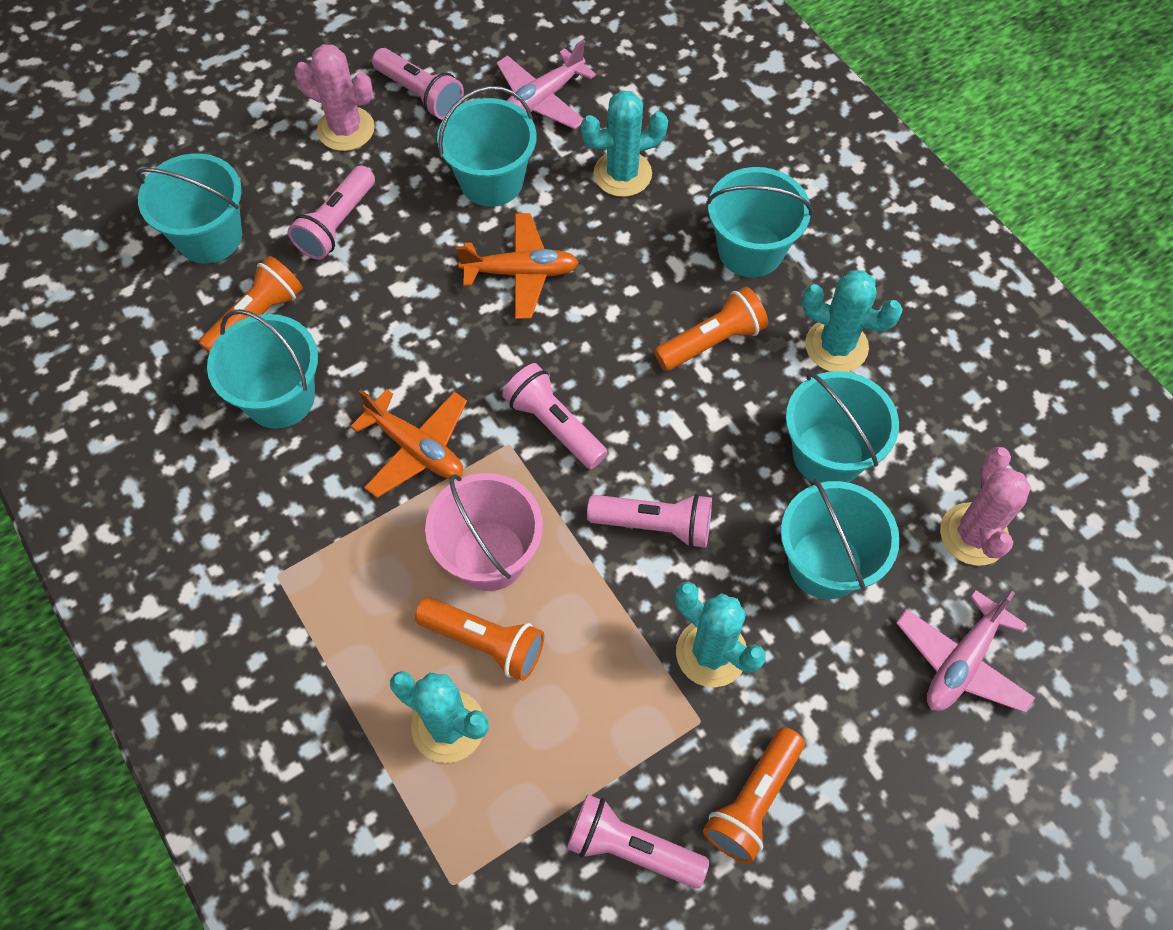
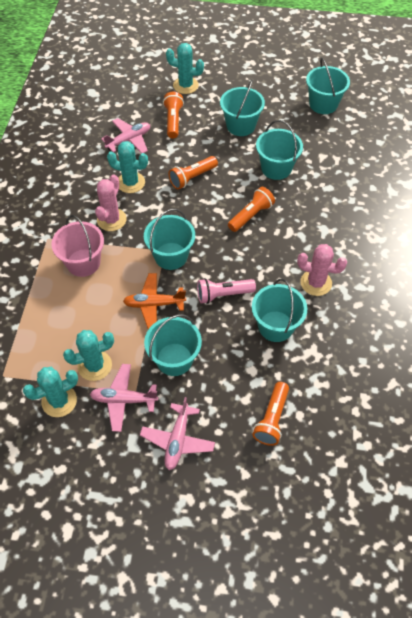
orange plane: 2 -> 1
pink flashlight: 5 -> 1
pink plane: 2 -> 3

